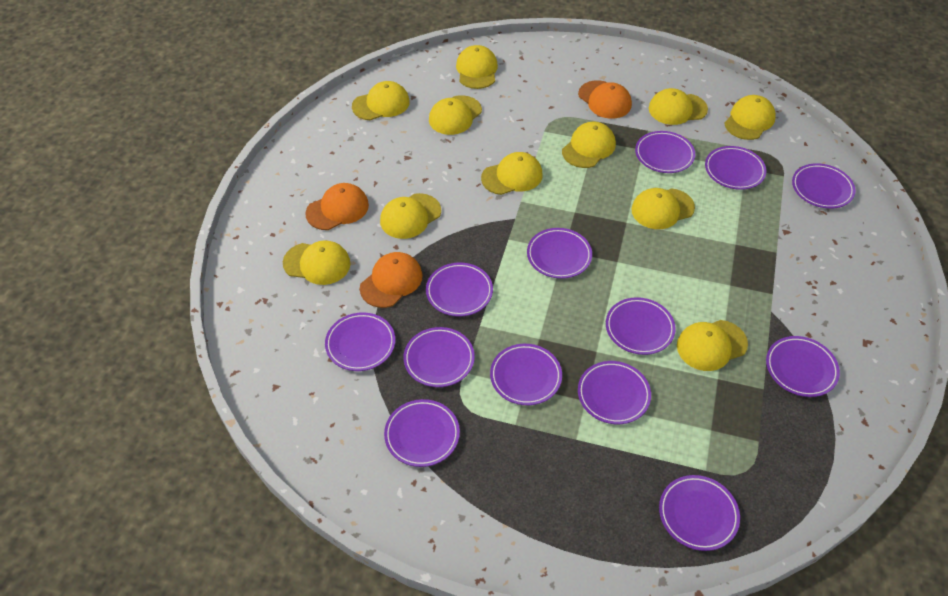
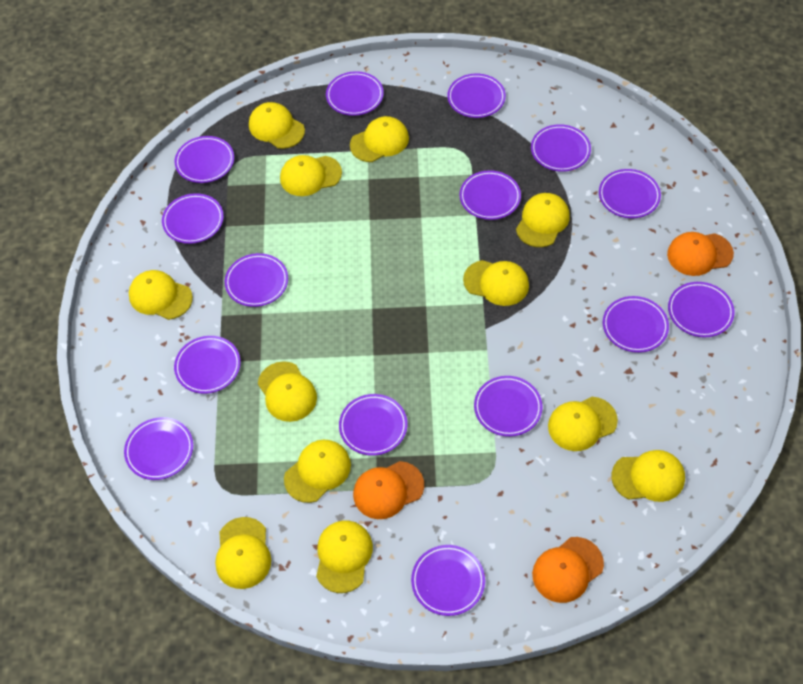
purple plate: 13 -> 15
yellow cap: 11 -> 12

